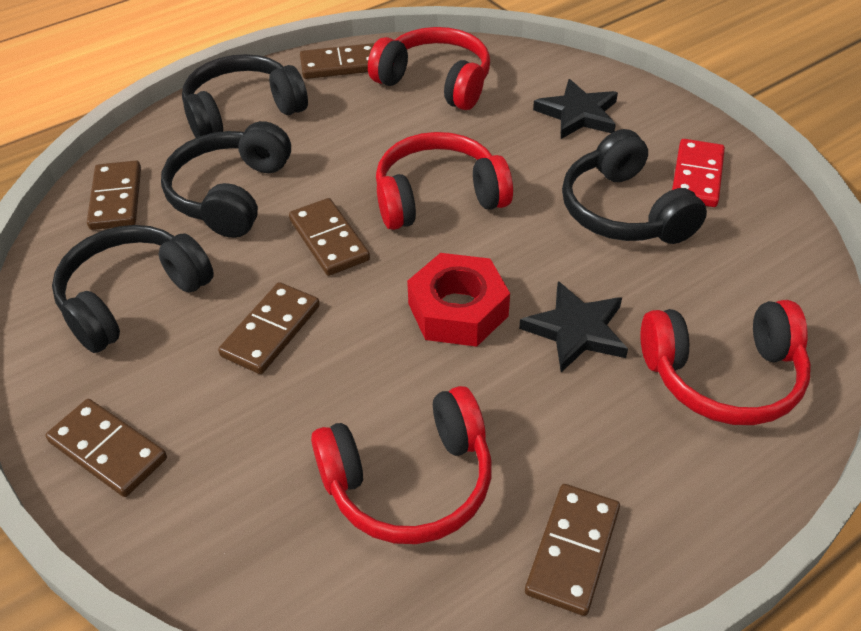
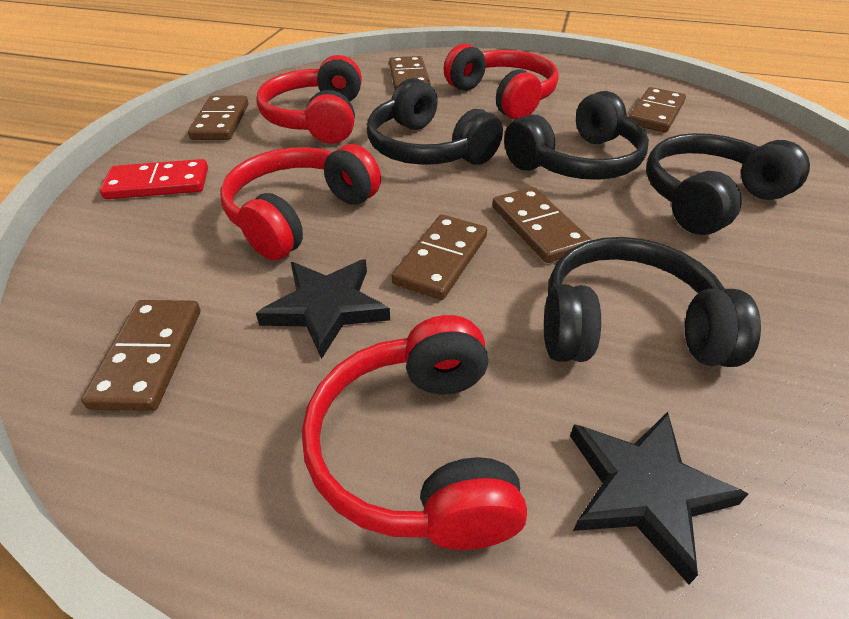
red nut: 1 -> 0

